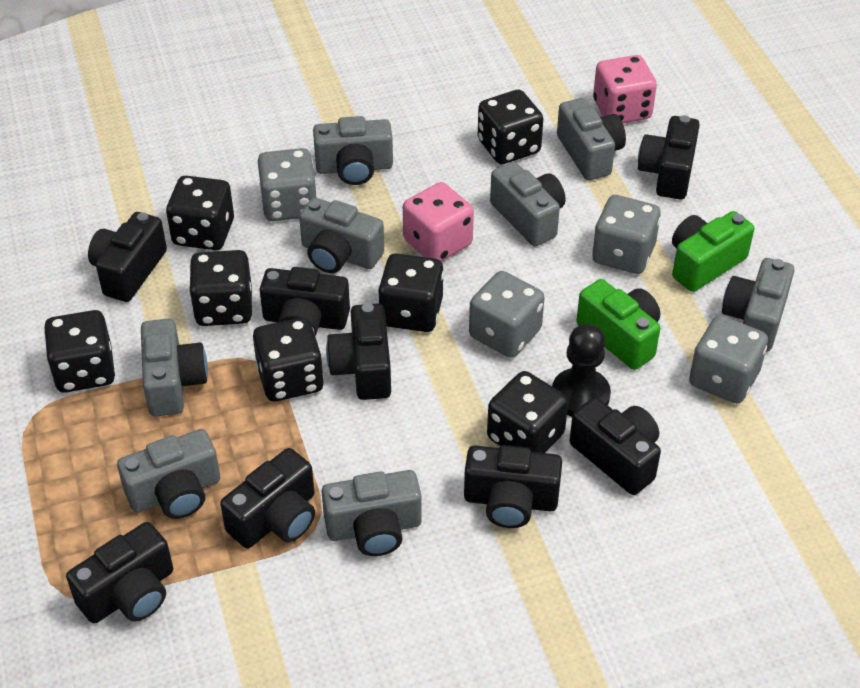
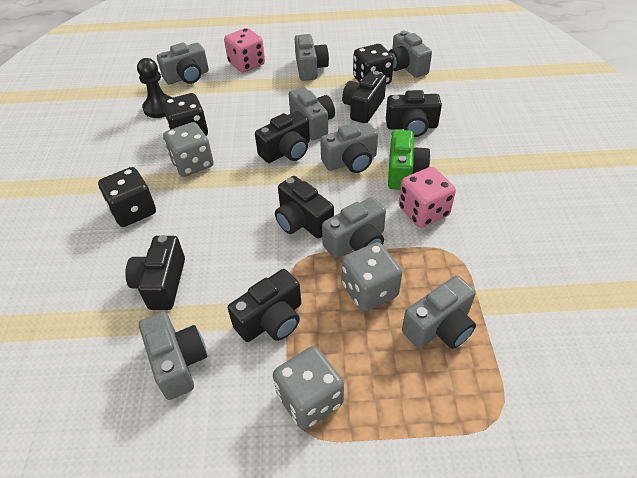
black camera: 8 -> 6
black dice: 7 -> 3
green camera: 2 -> 1
grey dice: 4 -> 3

